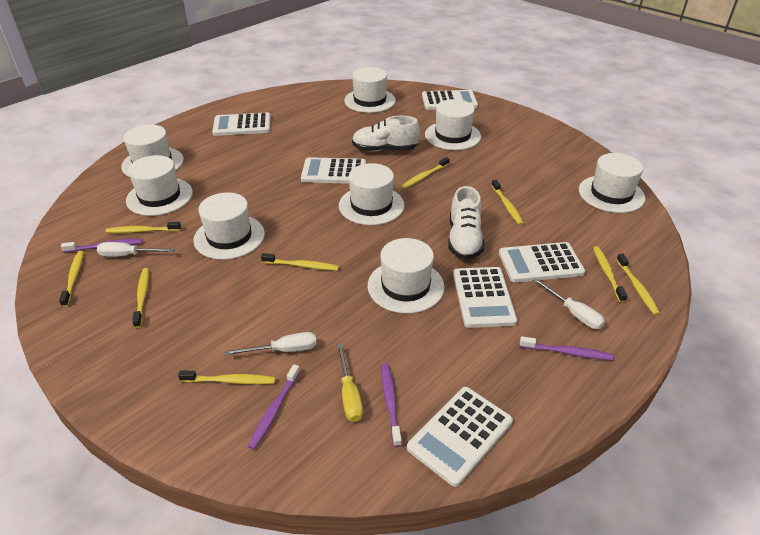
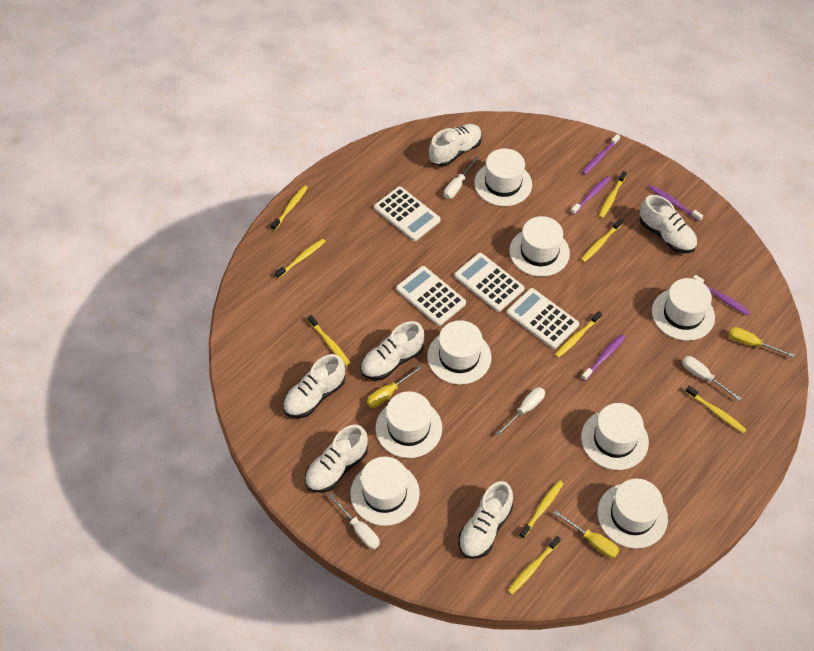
purple toothbrush: 4 -> 5
white calculator: 6 -> 4
white screwdriver: 3 -> 4
white shoe: 2 -> 6
yellow screwdriver: 1 -> 3

